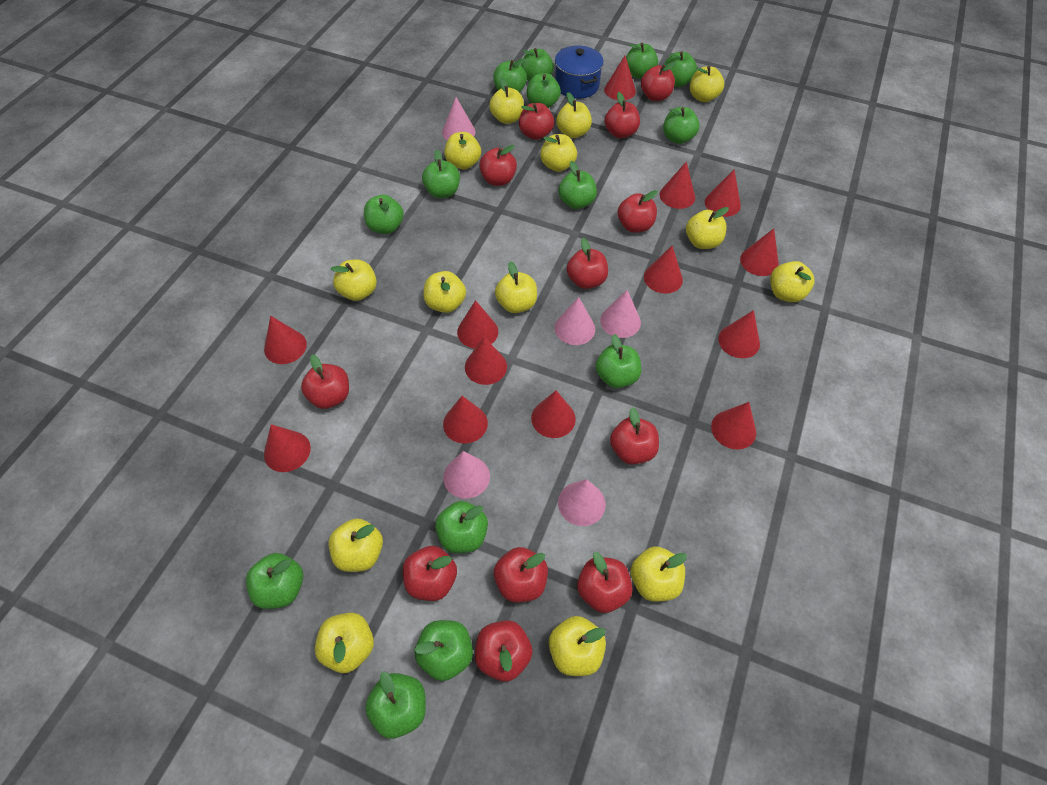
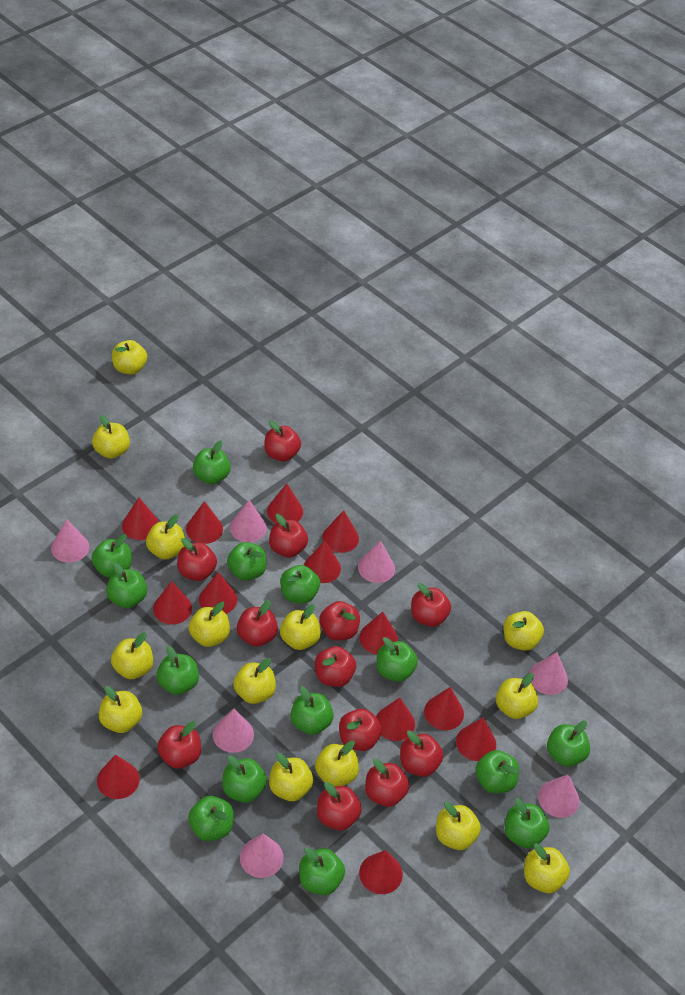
blue pot: 1 -> 0
pink cone: 5 -> 7

